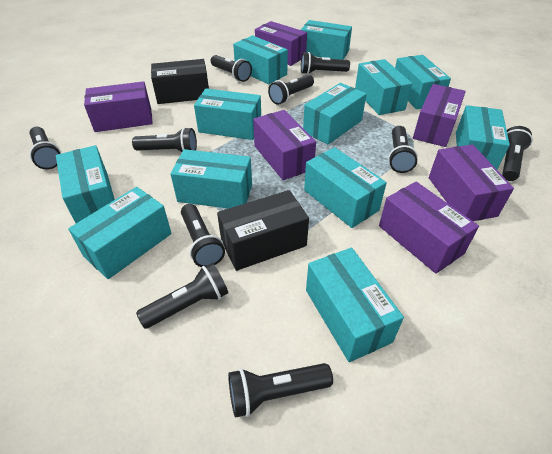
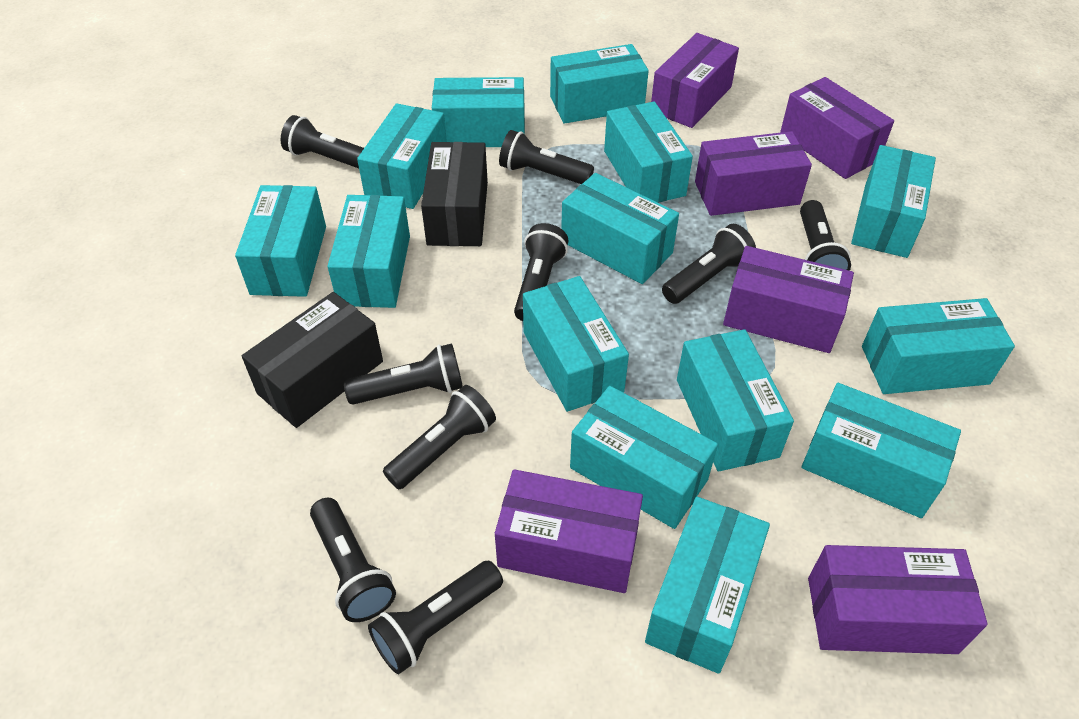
black flashlight: 10 -> 9
turquoise box: 12 -> 14

